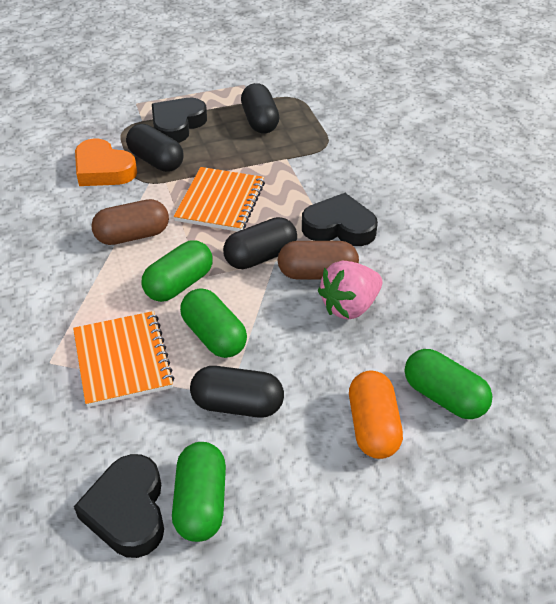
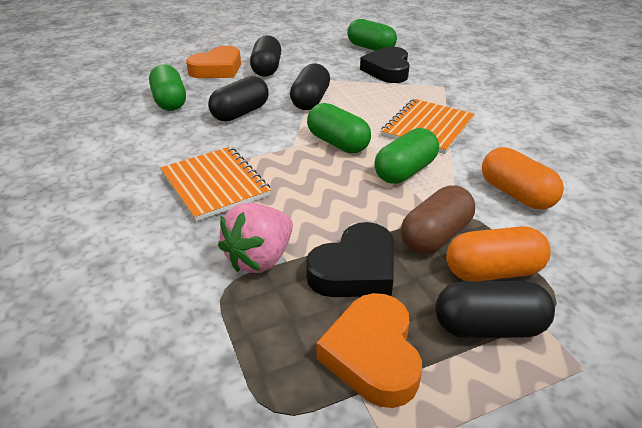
black heart: 3 -> 2
brown capsule: 2 -> 1
orange capsule: 1 -> 2
orange heart: 1 -> 2

